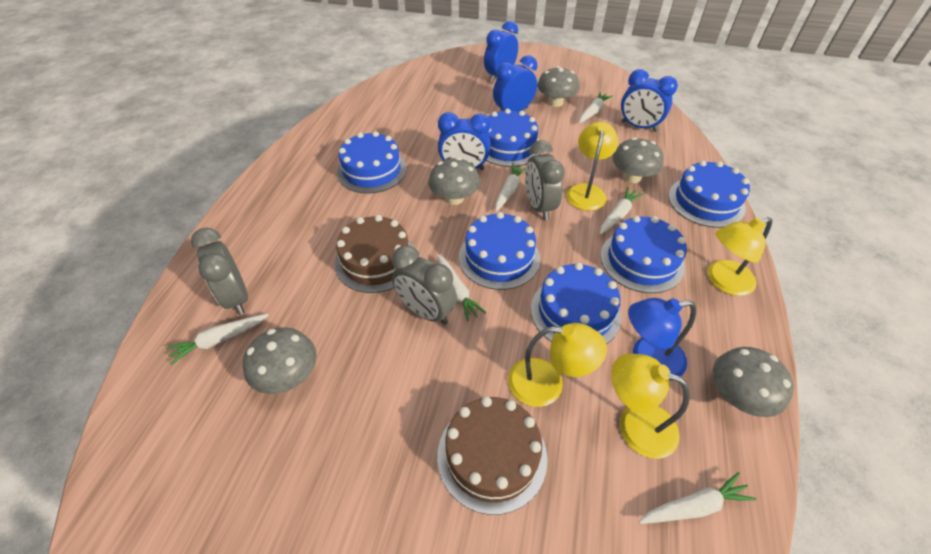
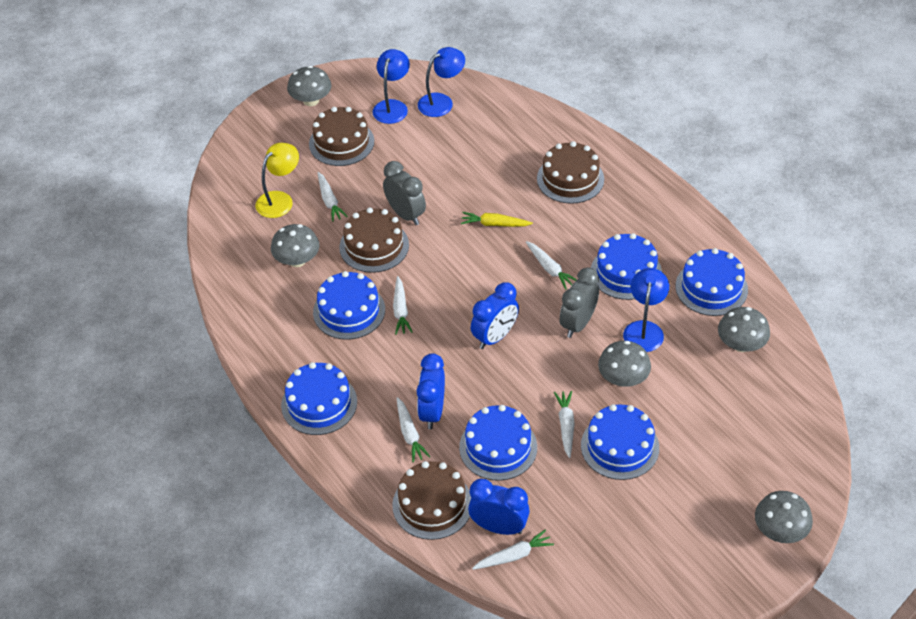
blue clock: 4 -> 3
blue lamp: 1 -> 3
brown cake: 2 -> 4
grey clock: 3 -> 2
yellow carrot: 0 -> 1
yellow lamp: 4 -> 1

